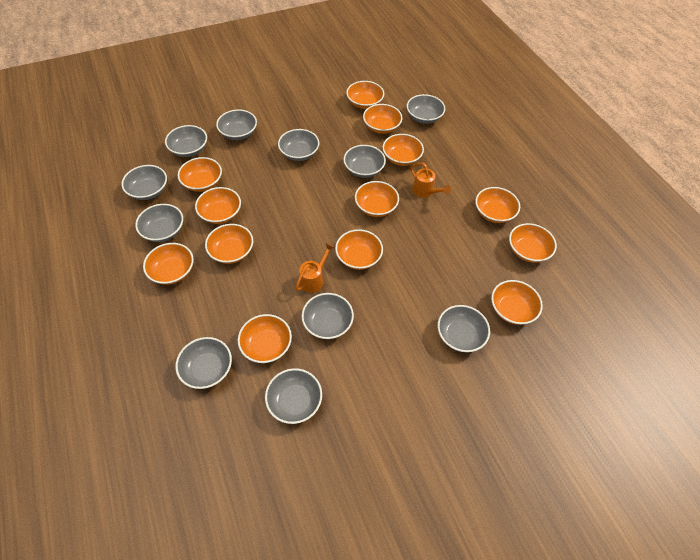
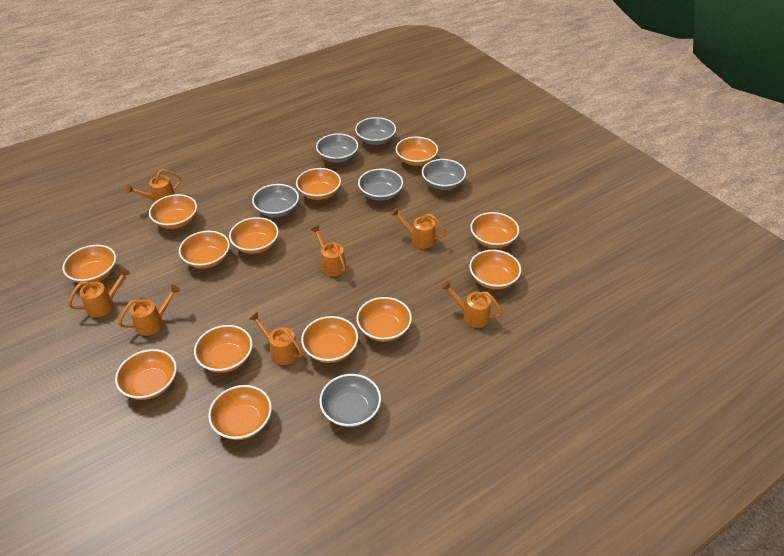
grey bowl: 11 -> 6
orange watering can: 2 -> 7

